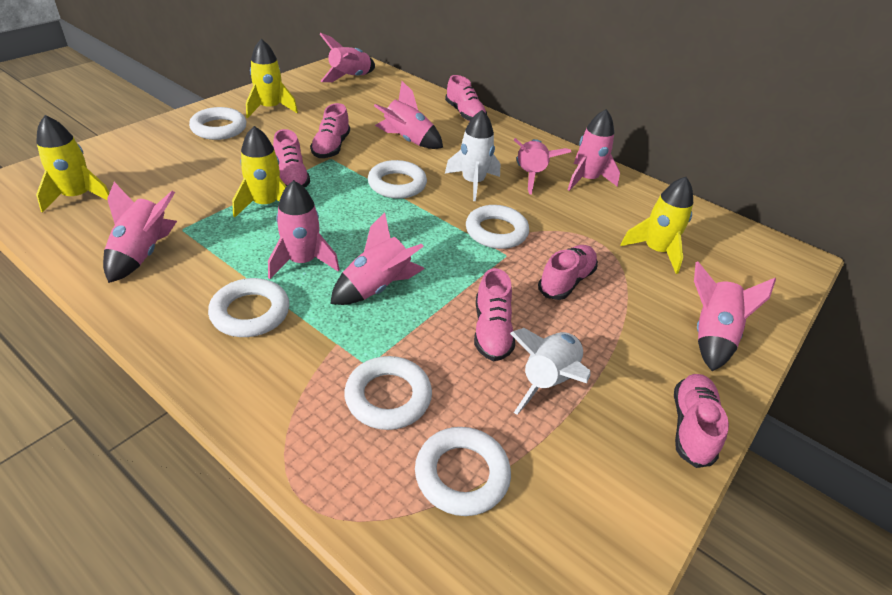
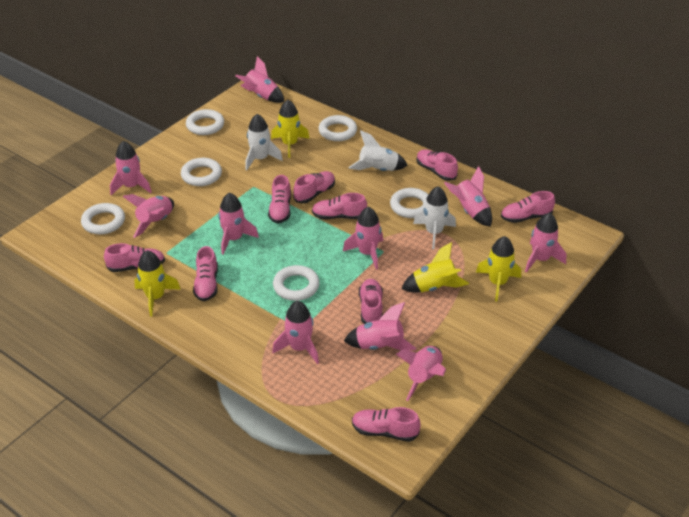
pink rocket: 8 -> 10
pink shoe: 6 -> 9
white rocket: 2 -> 3

